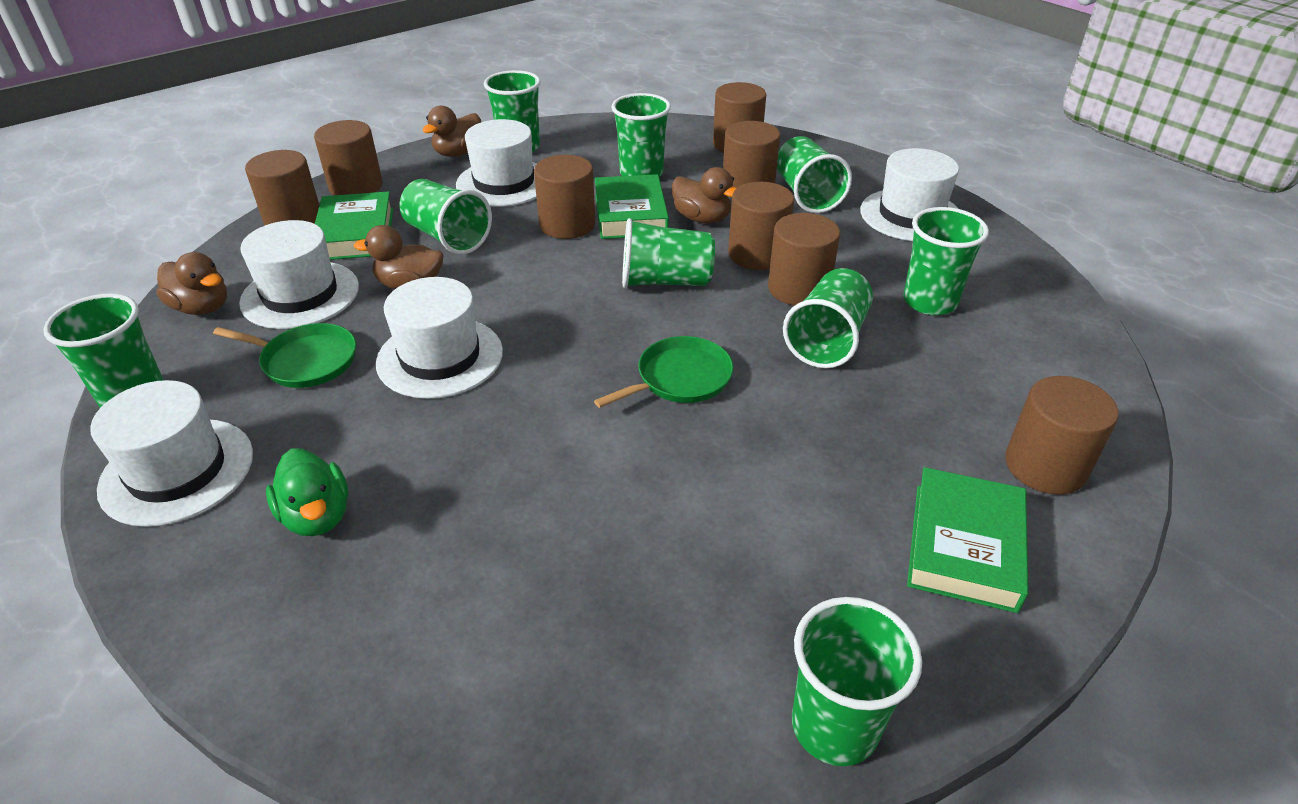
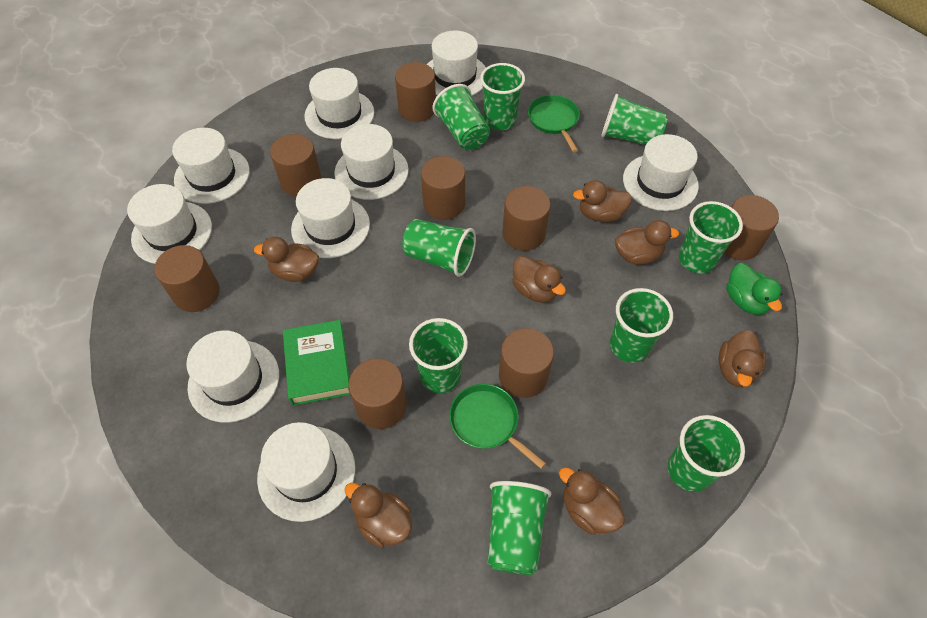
brown duck: 4 -> 7
green book: 3 -> 1
white hat: 5 -> 9

